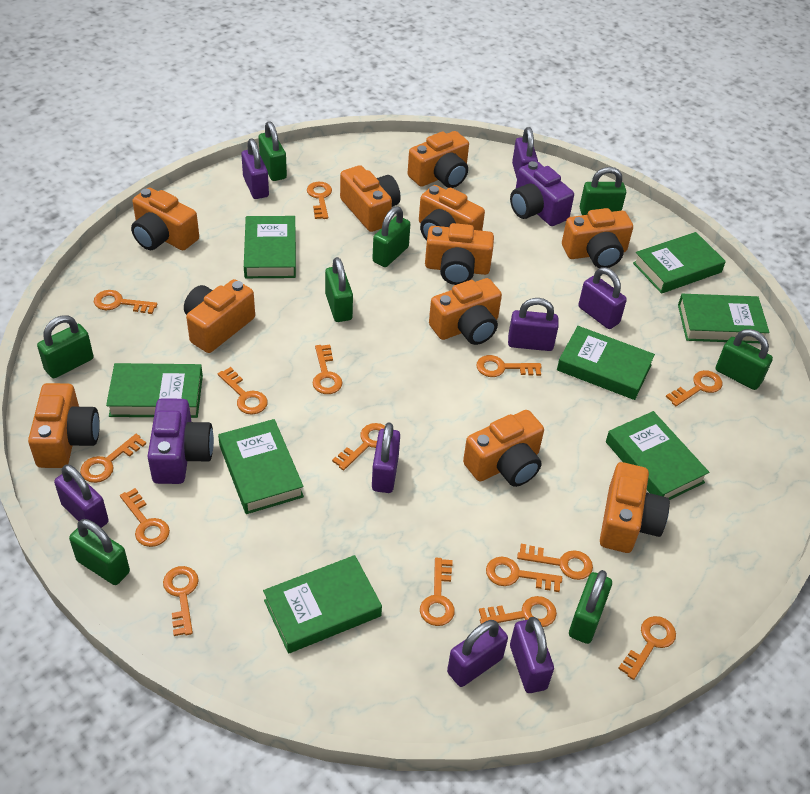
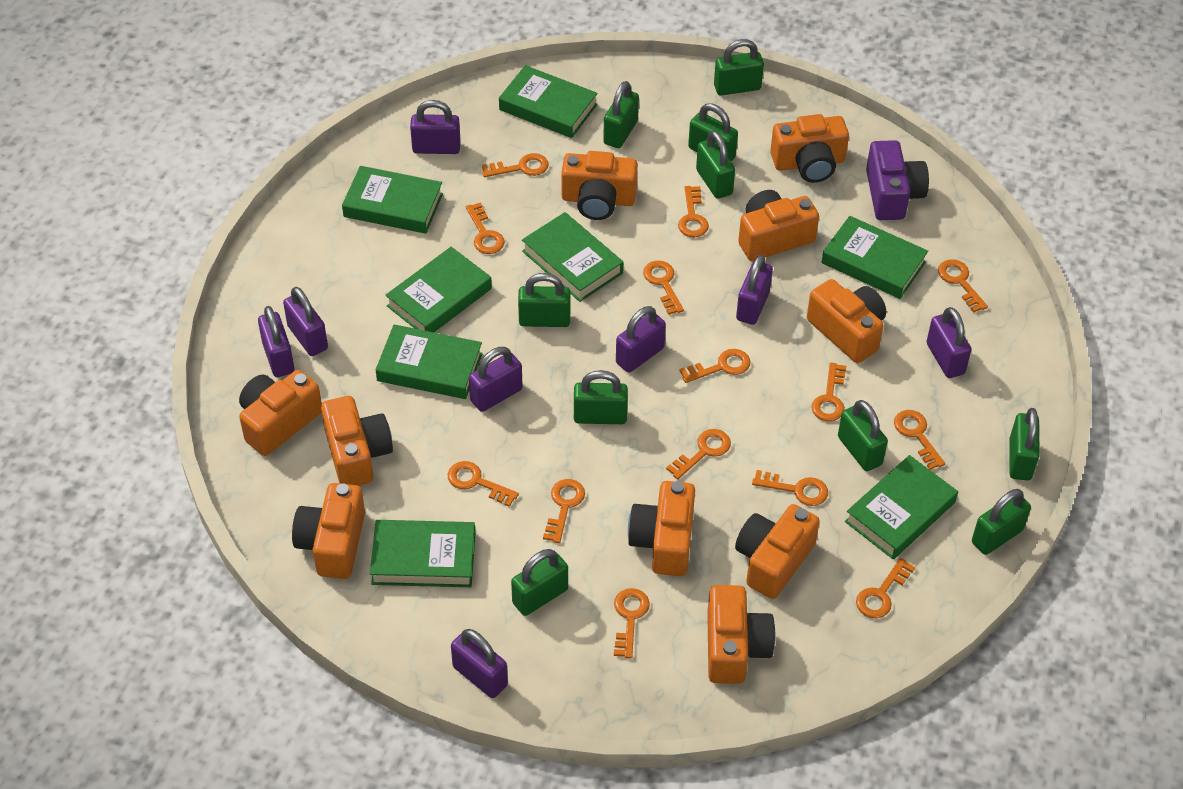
green padlock: 8 -> 10
orange camera: 11 -> 10
orange key: 15 -> 14
purple camera: 2 -> 1

